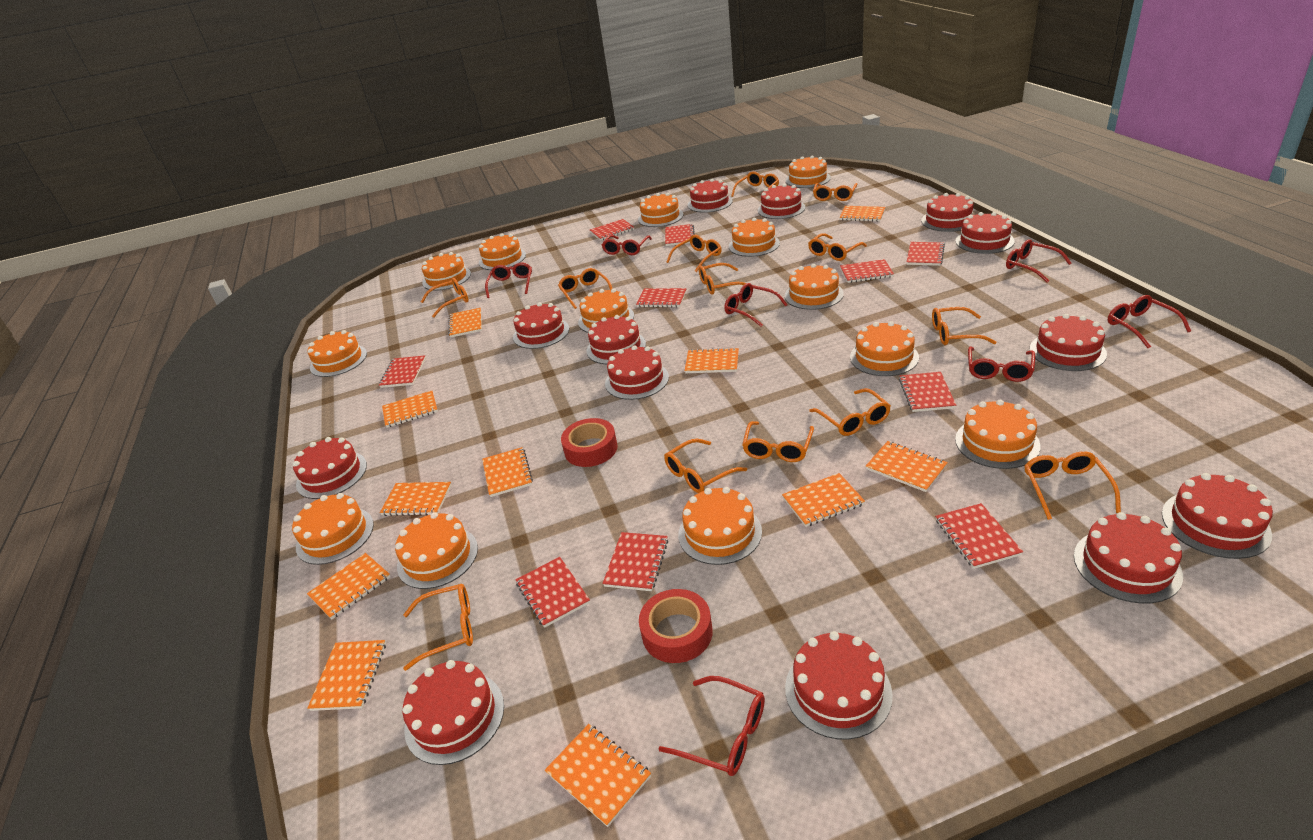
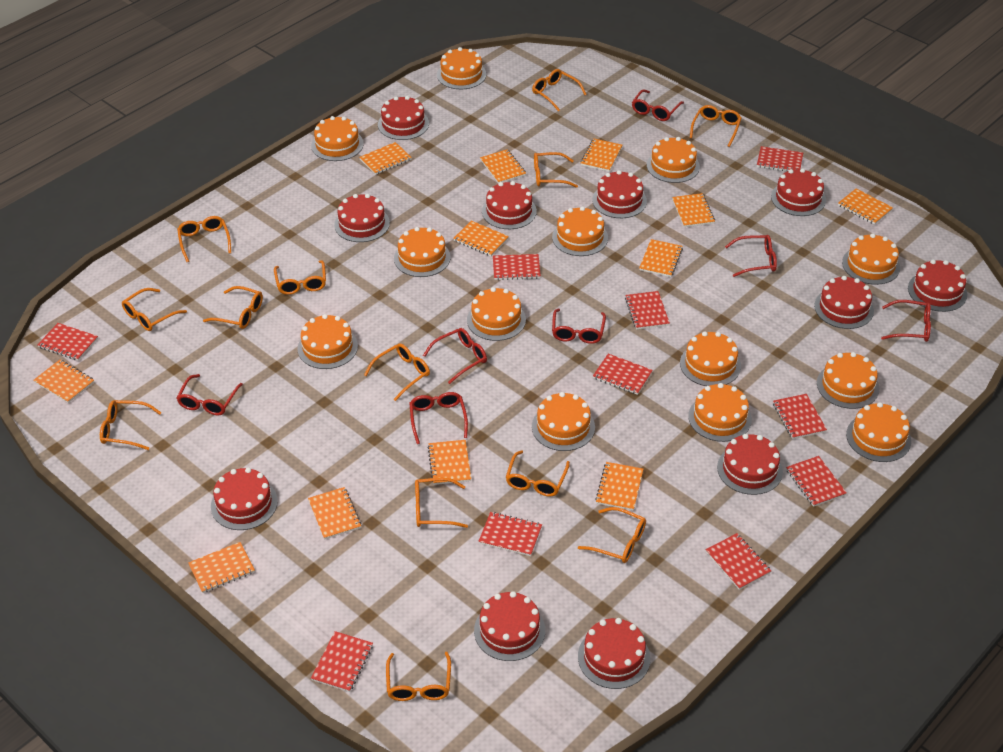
orange notebook: 11 -> 12
red cake: 13 -> 11
red tape: 2 -> 0

